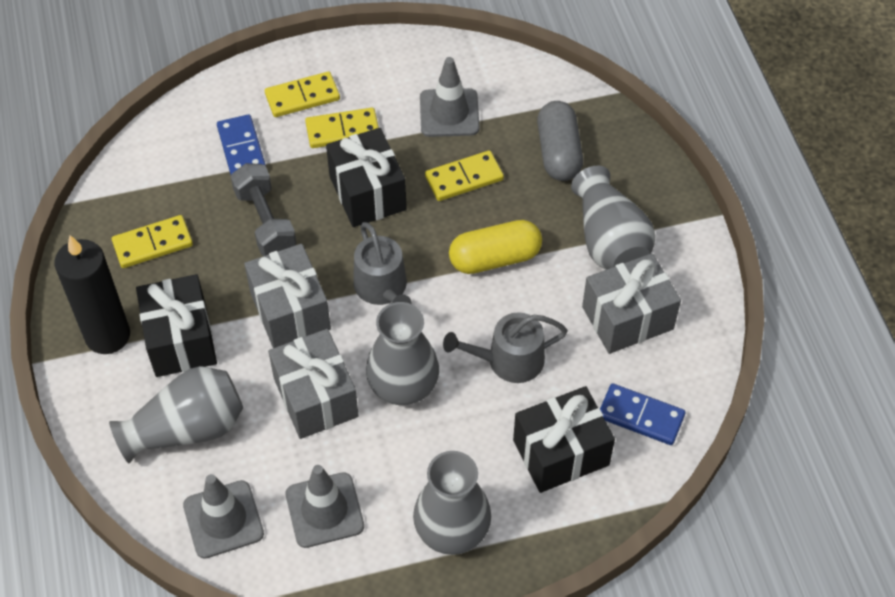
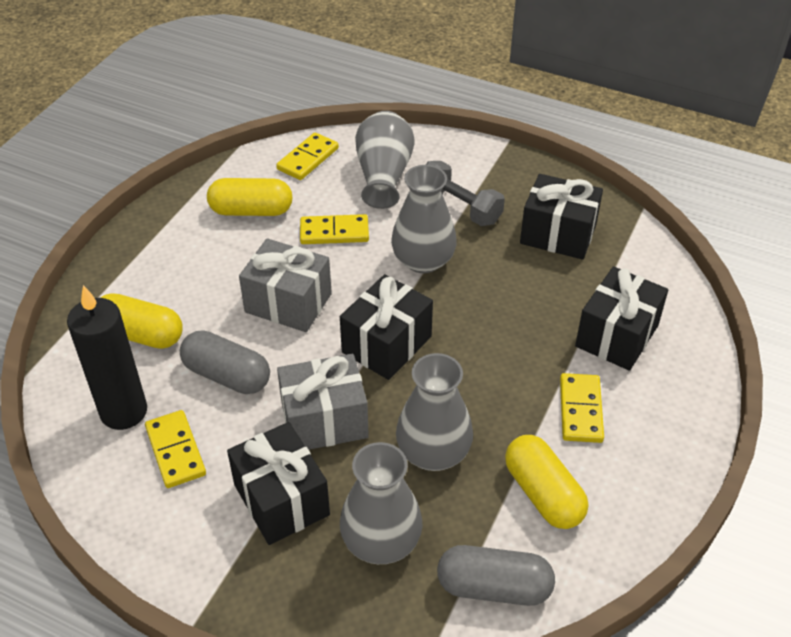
black gift: 3 -> 4
blue domino: 2 -> 0
grey capsule: 1 -> 2
grey gift: 3 -> 2
grey traffic cone: 3 -> 0
grey watering can: 2 -> 0
yellow capsule: 1 -> 3

